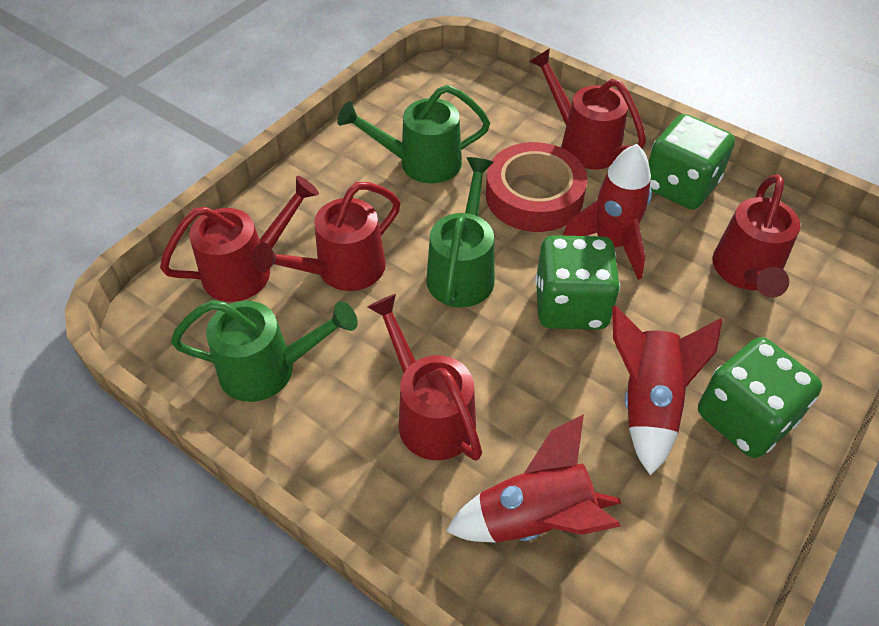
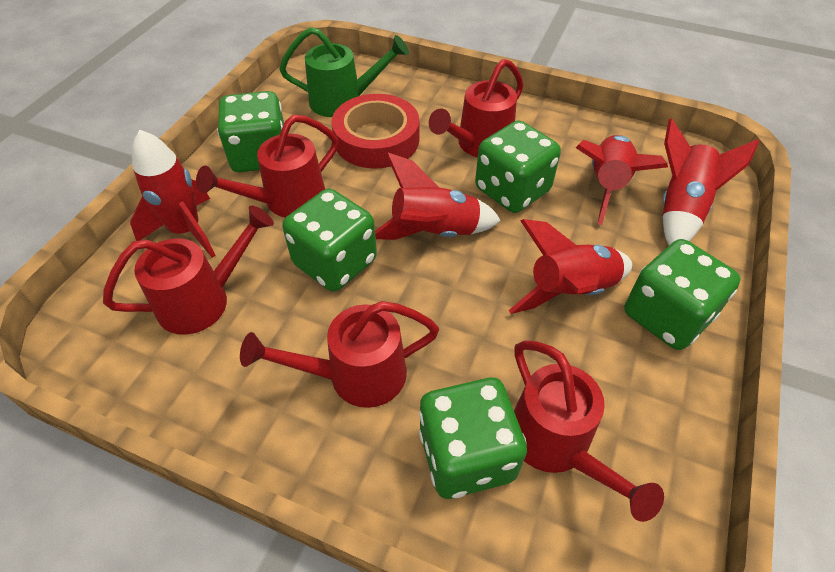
green dice: 3 -> 5
green watering can: 3 -> 1
red rocket: 3 -> 5

